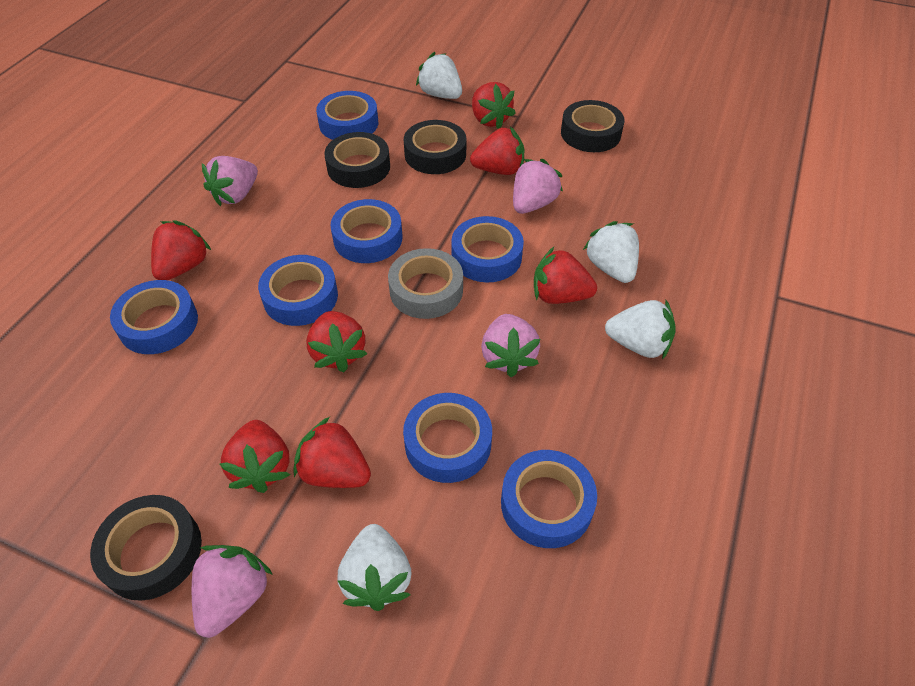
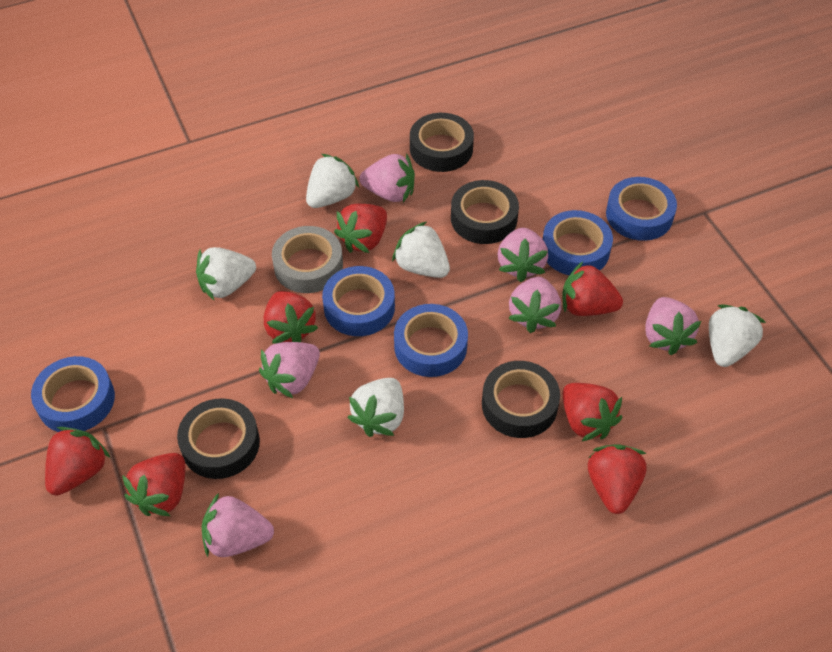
blue tape: 7 -> 5
pink strawberry: 4 -> 6
white strawberry: 4 -> 5

